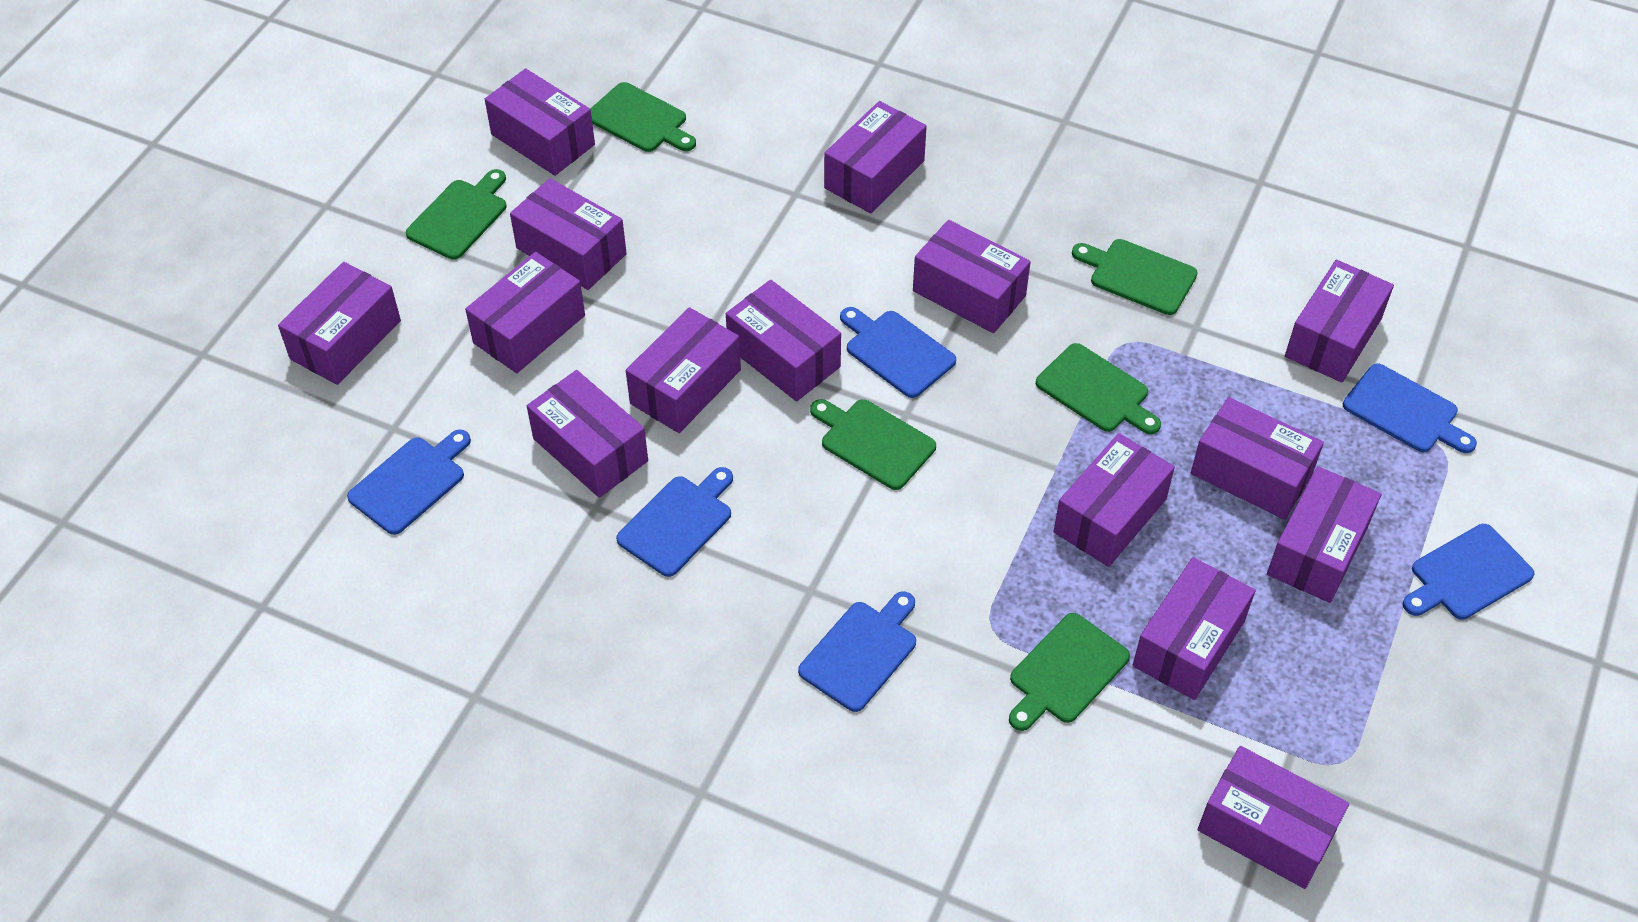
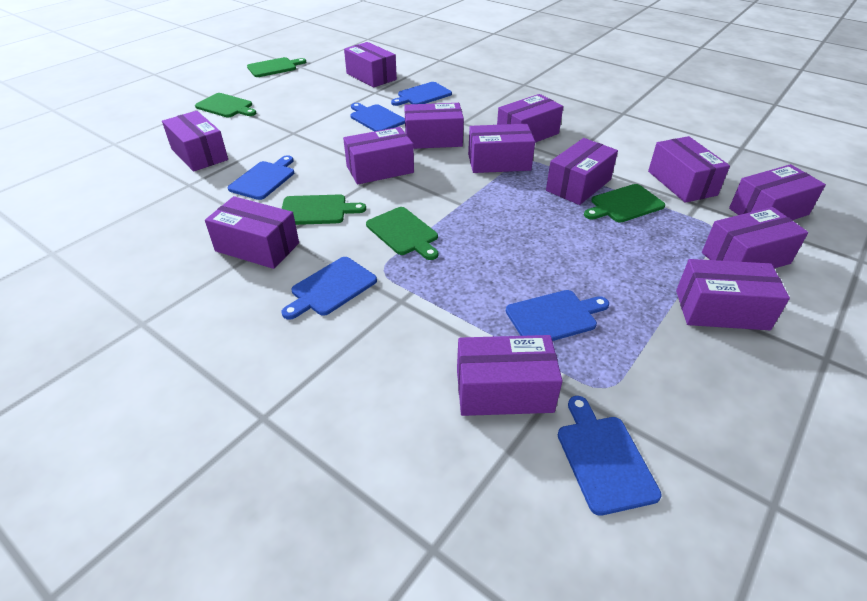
green cutting board: 6 -> 5
purple box: 15 -> 13

